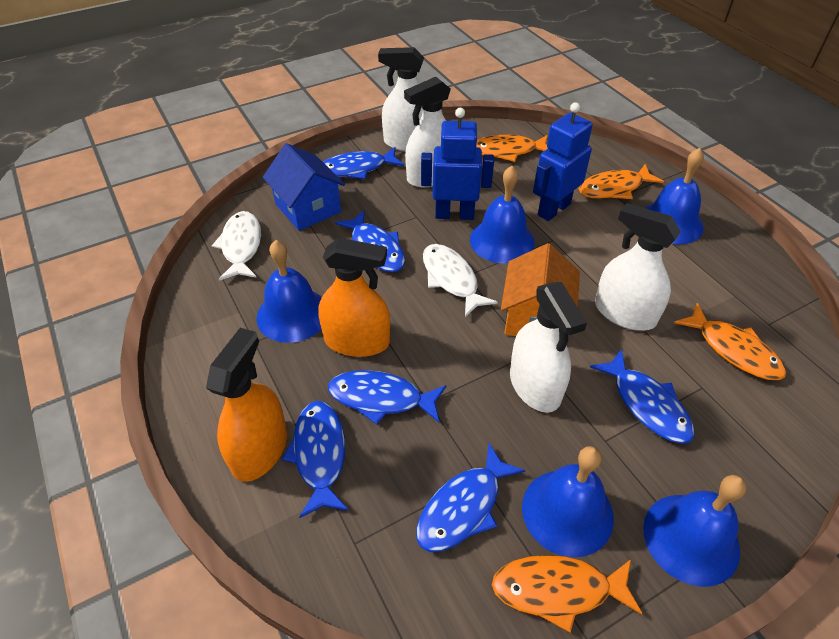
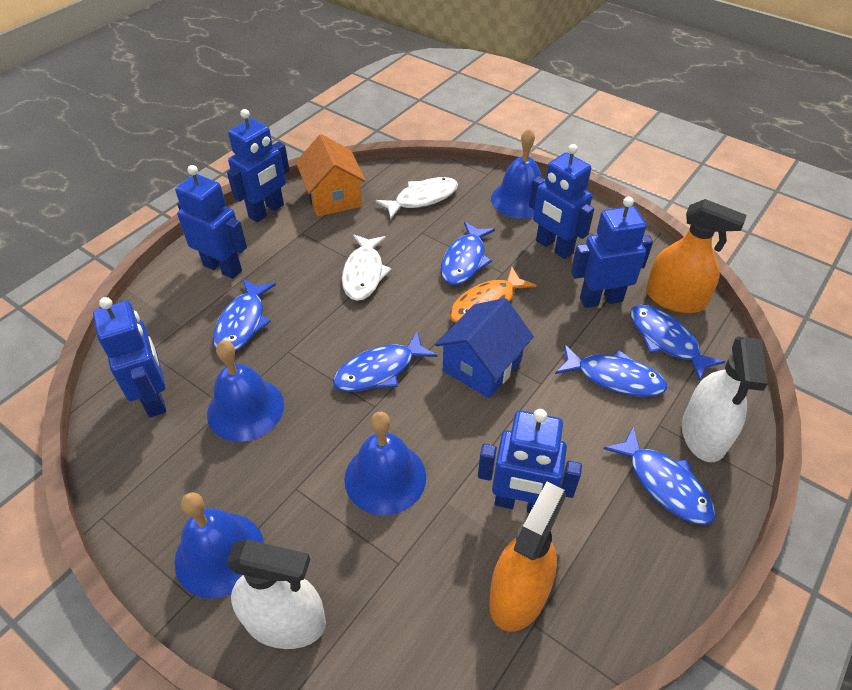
blue bell: 5 -> 4
blue robot: 2 -> 6
orange fish: 4 -> 1
white spray bottle: 4 -> 2

